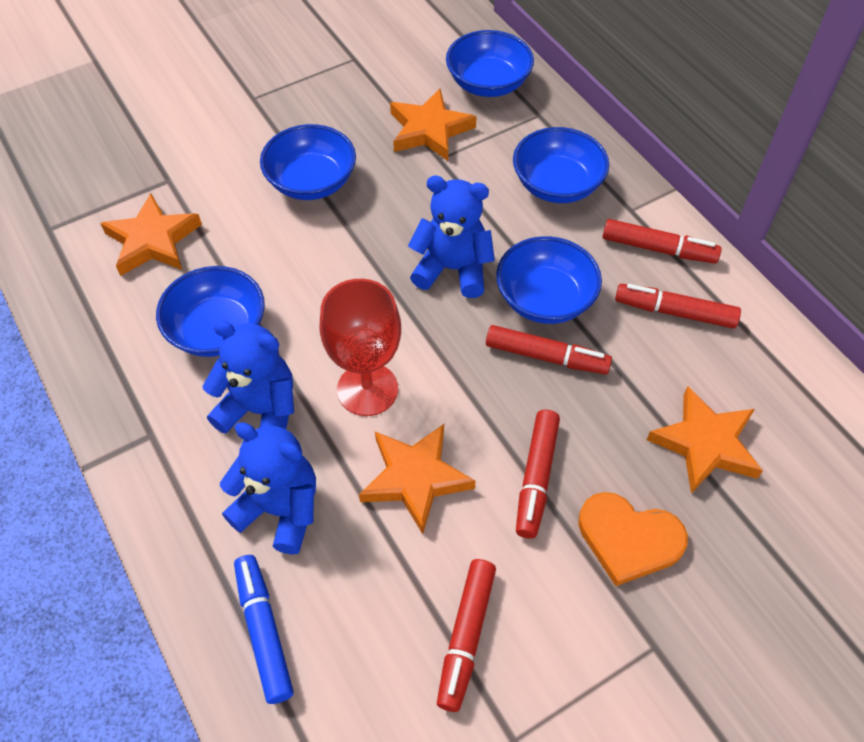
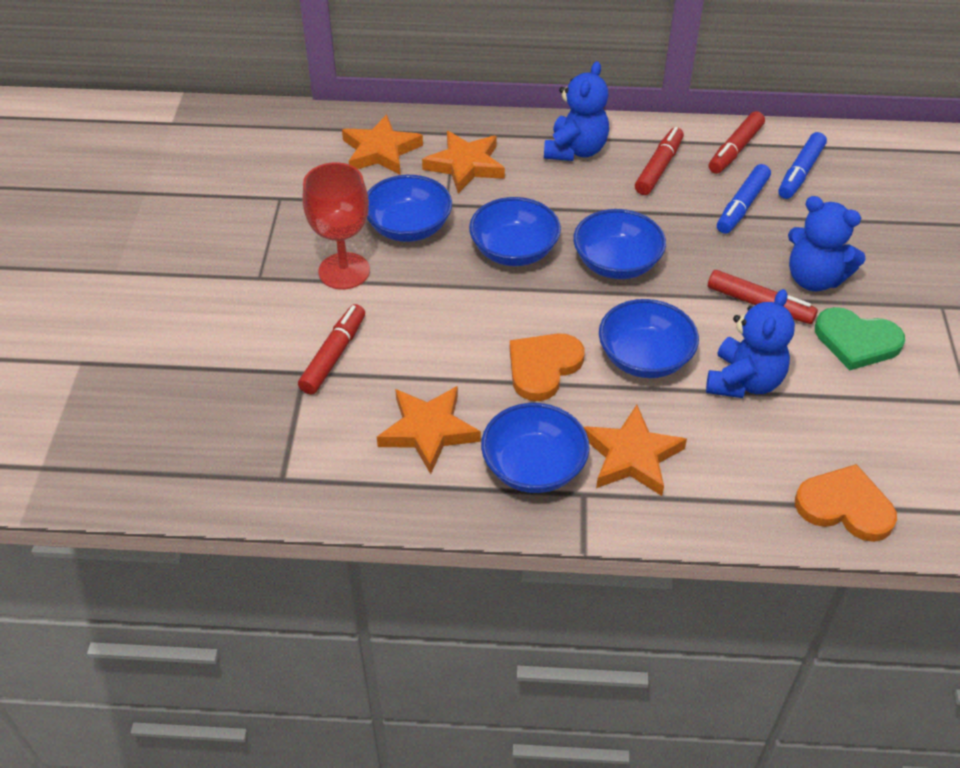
blue marker: 1 -> 2
green heart: 0 -> 1
orange heart: 1 -> 2
red marker: 5 -> 4

